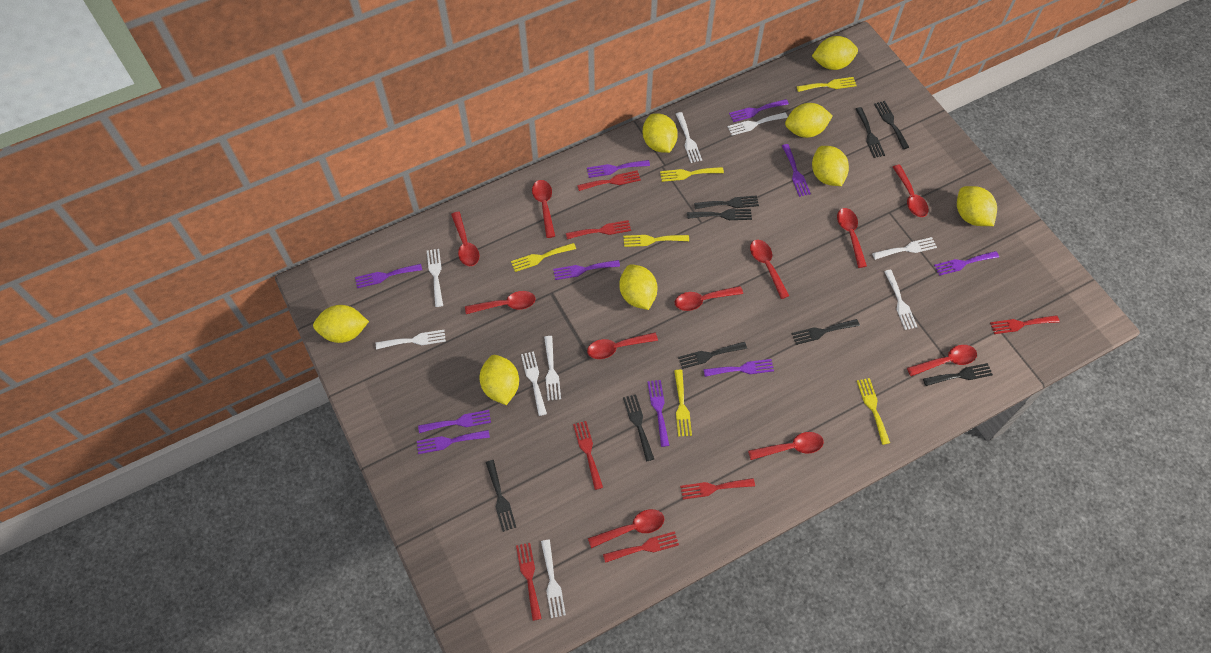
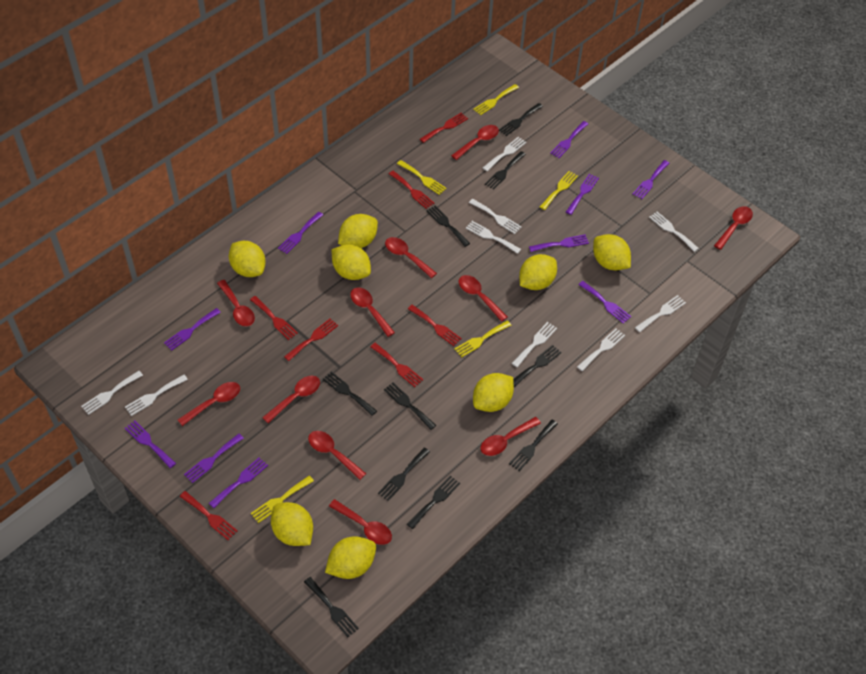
black fork: 9 -> 10
yellow fork: 6 -> 5

